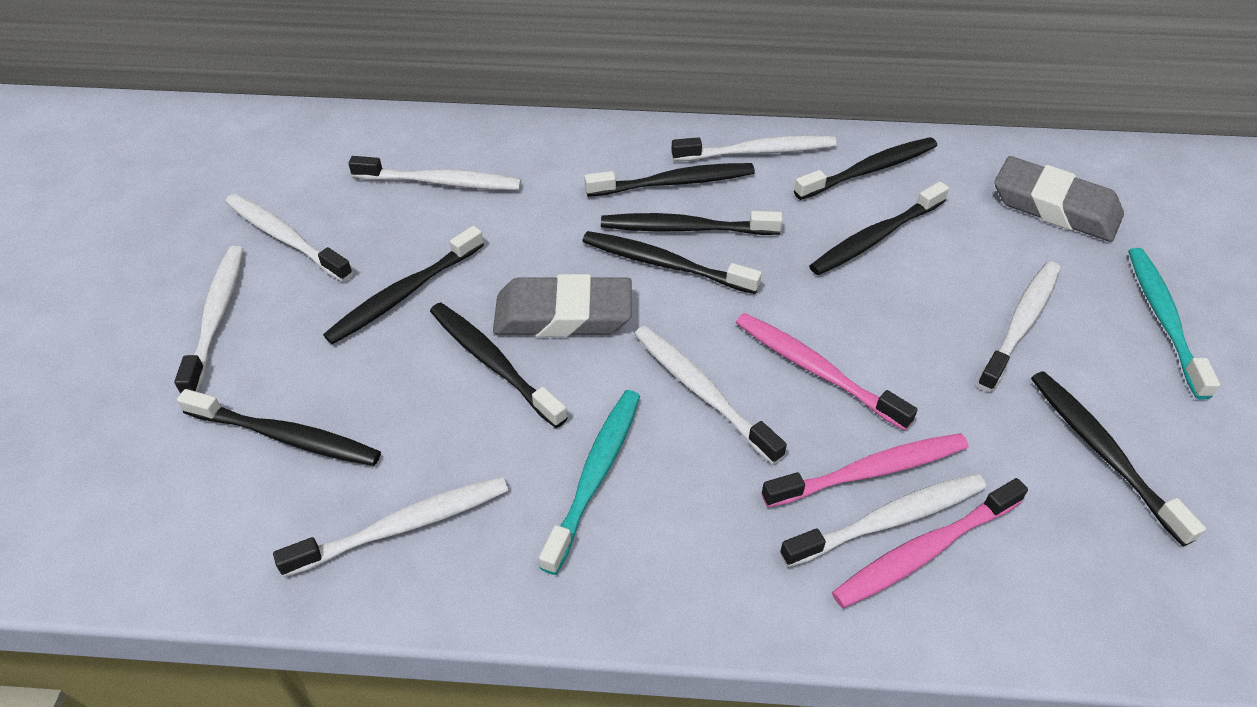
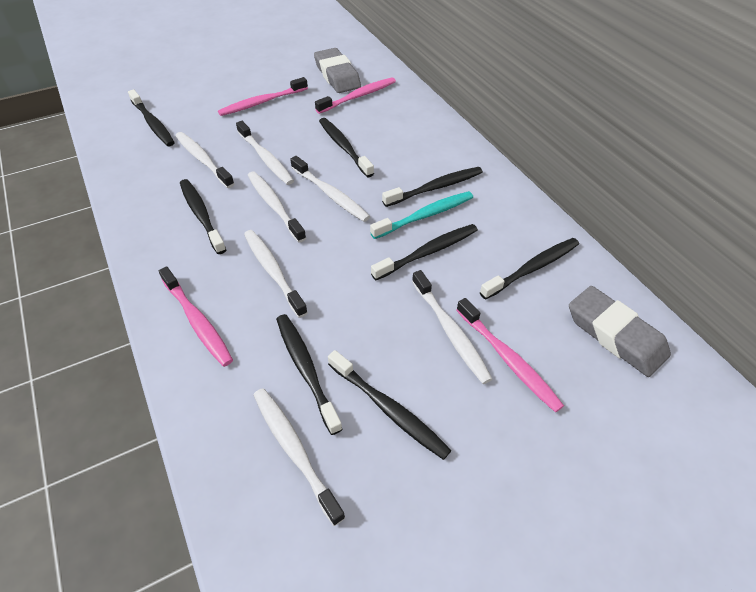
black toothbrush: 9 -> 8
pink toothbrush: 3 -> 4
turquoise toothbrush: 2 -> 1
white toothbrush: 8 -> 7

